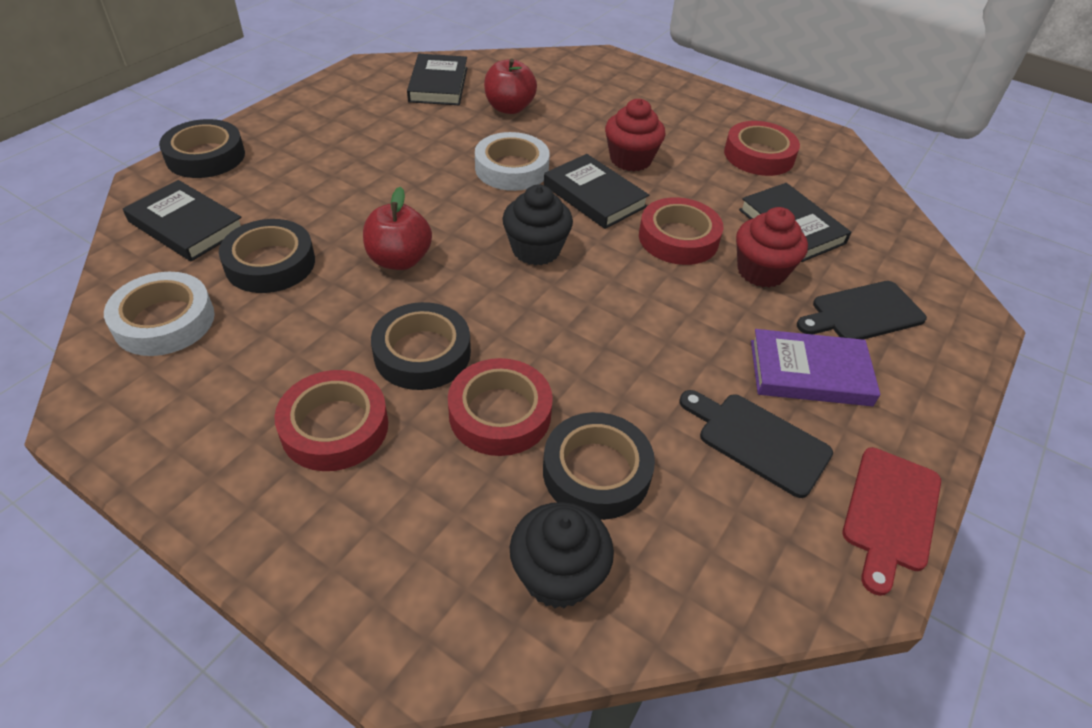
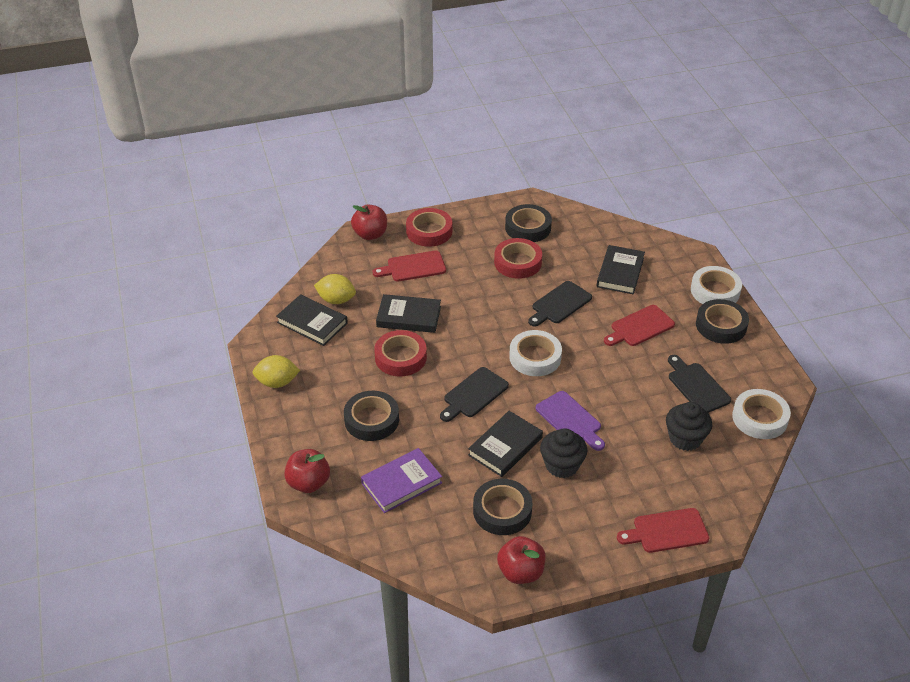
black cutting board: 2 -> 3
purple cutting board: 0 -> 1
red apple: 2 -> 3
red cupcake: 2 -> 0
red cutting board: 1 -> 3
red tape: 4 -> 3
white tape: 2 -> 3
yellow lemon: 0 -> 2

